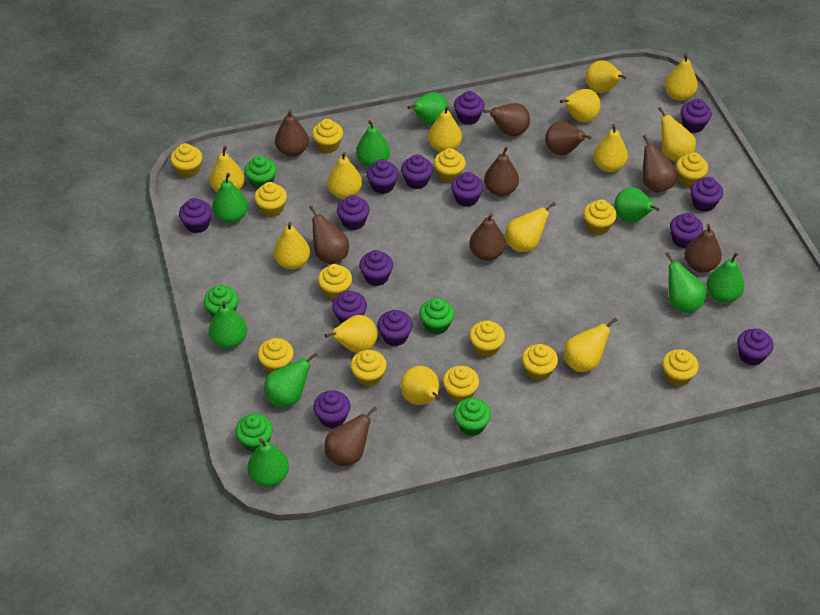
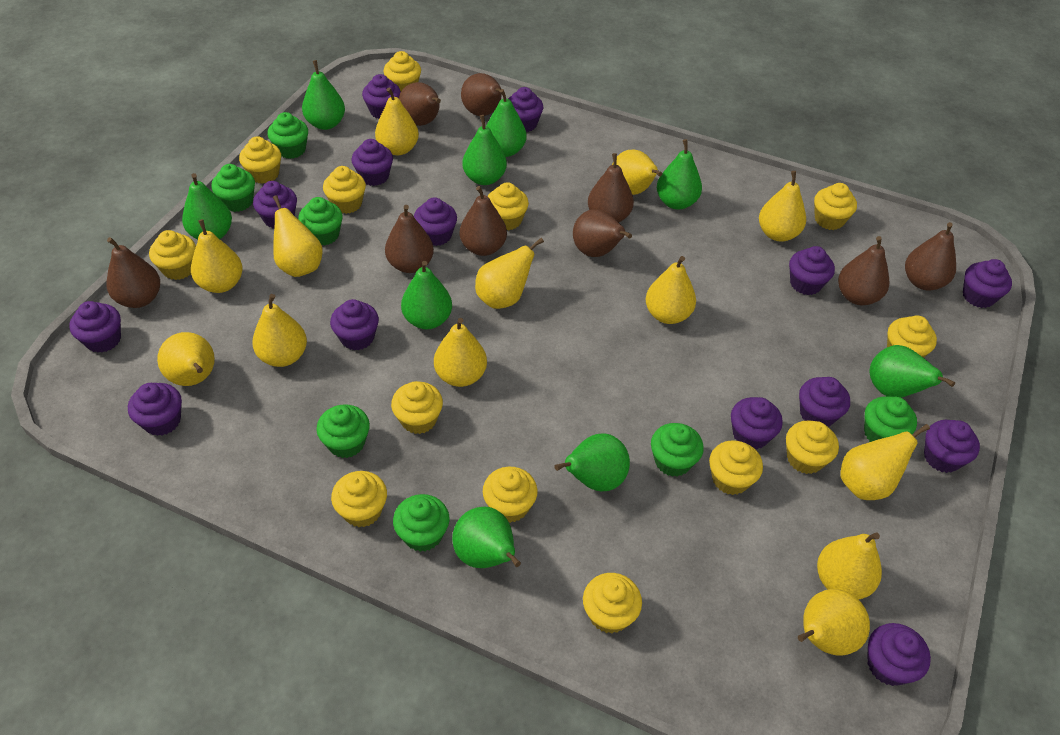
green cupcake: 5 -> 7

